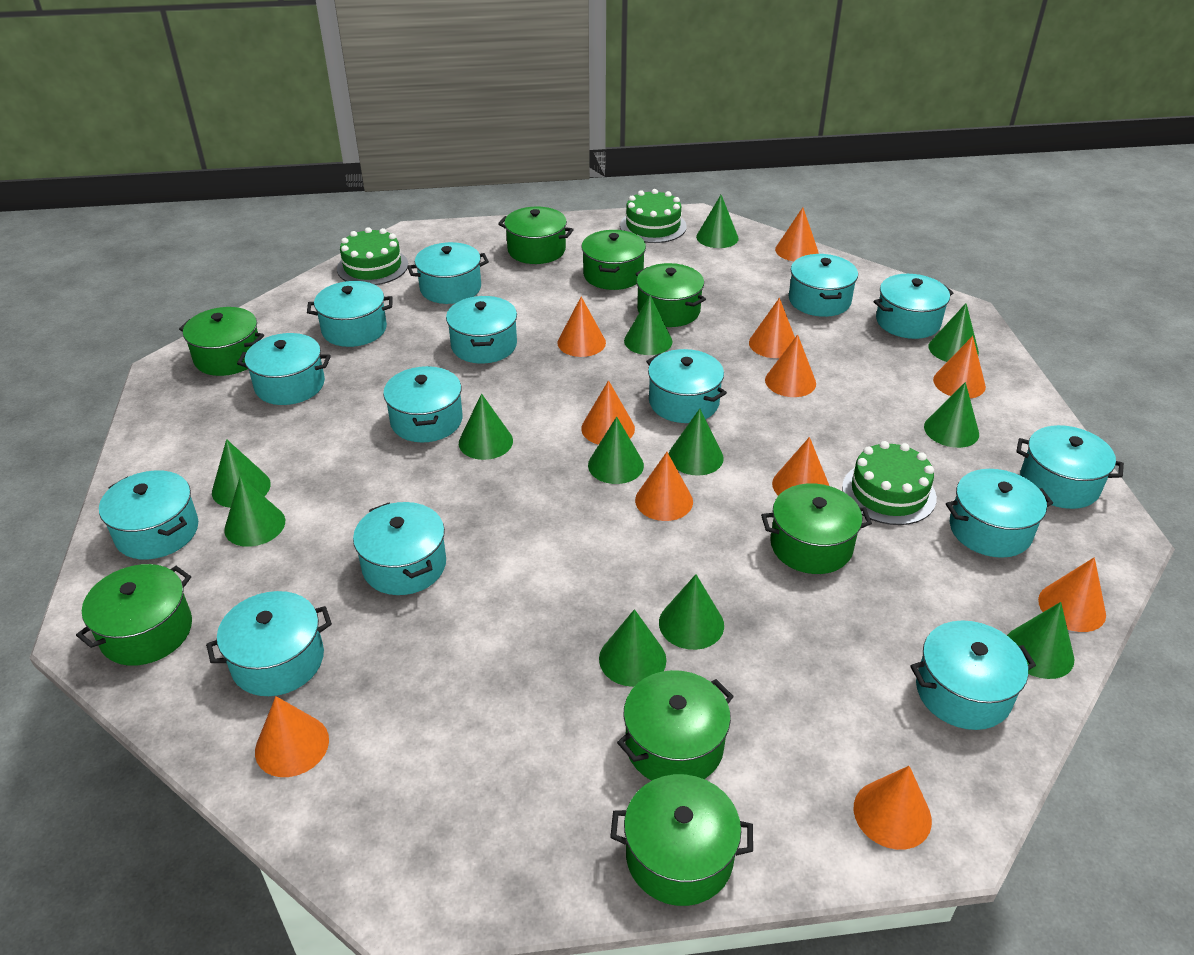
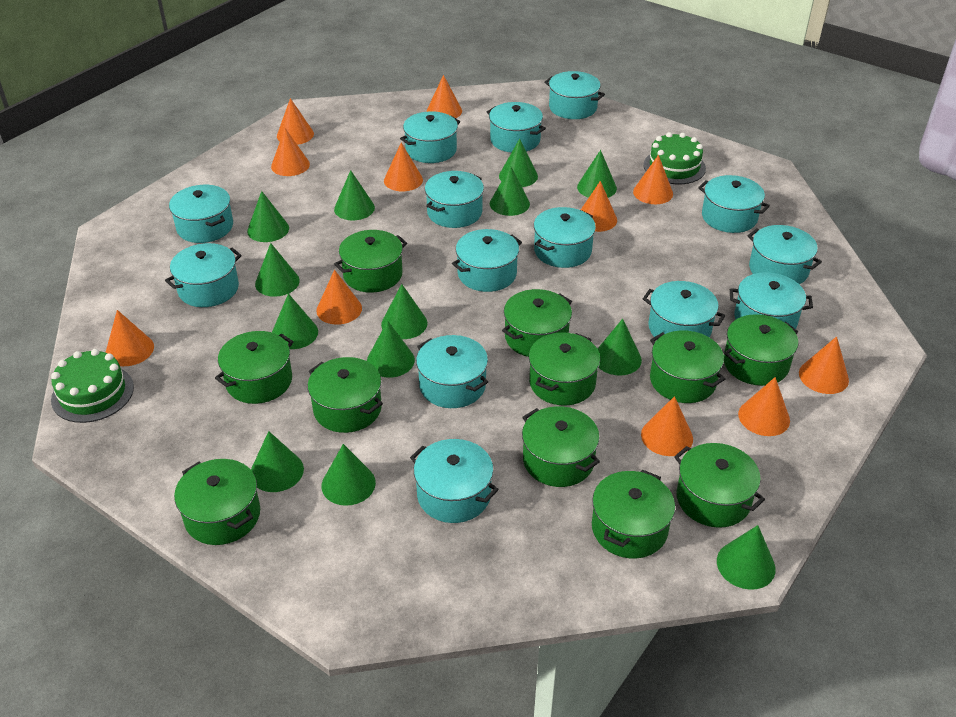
green cake: 3 -> 2
green cone: 12 -> 13
green pot: 8 -> 11

